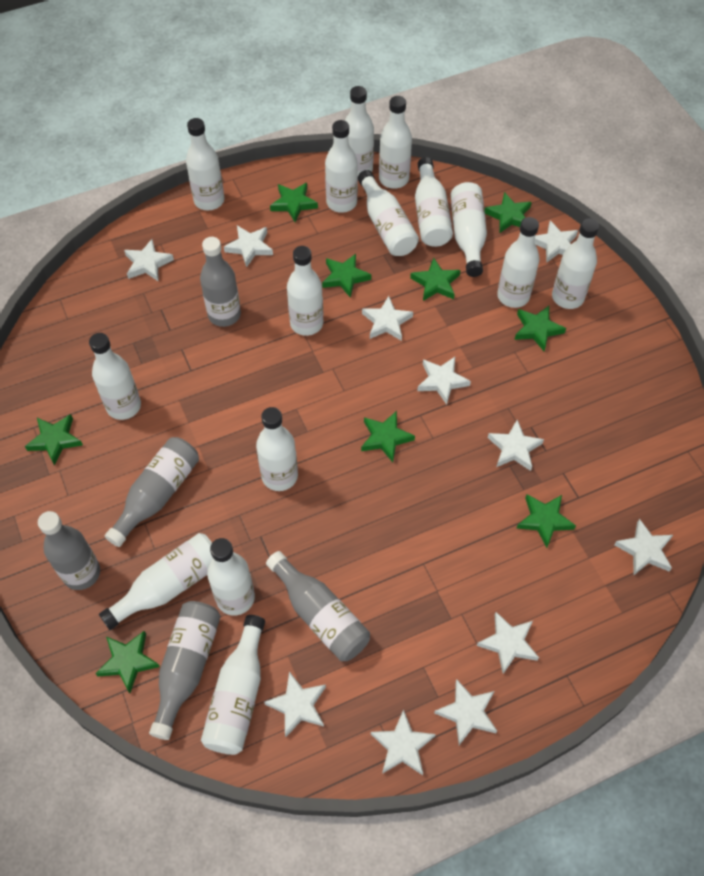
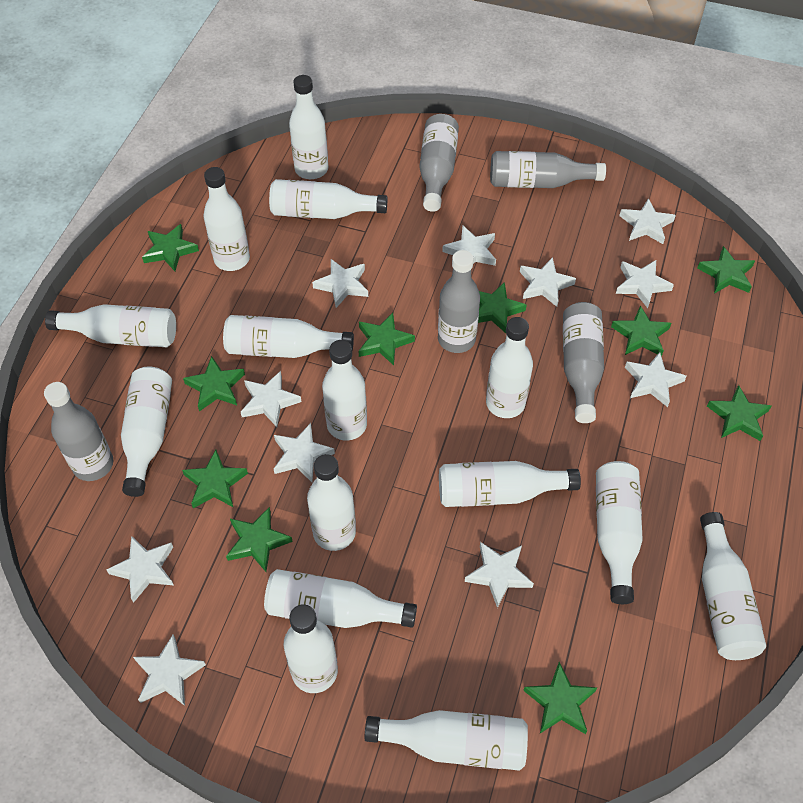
green star: 9 -> 10

